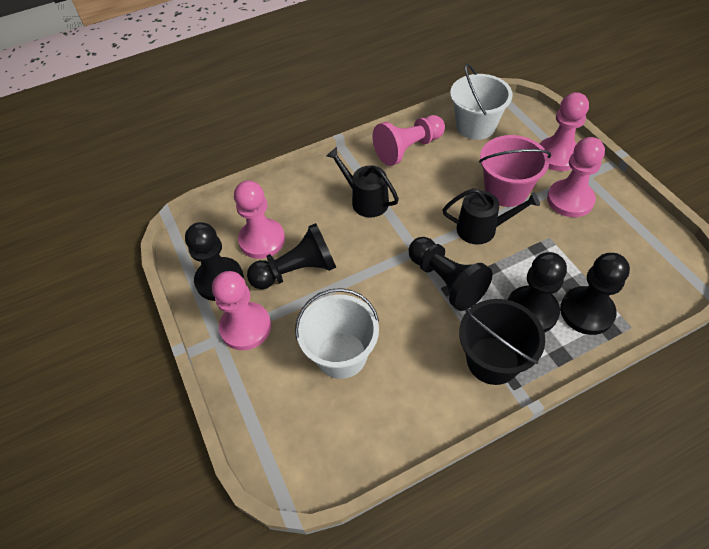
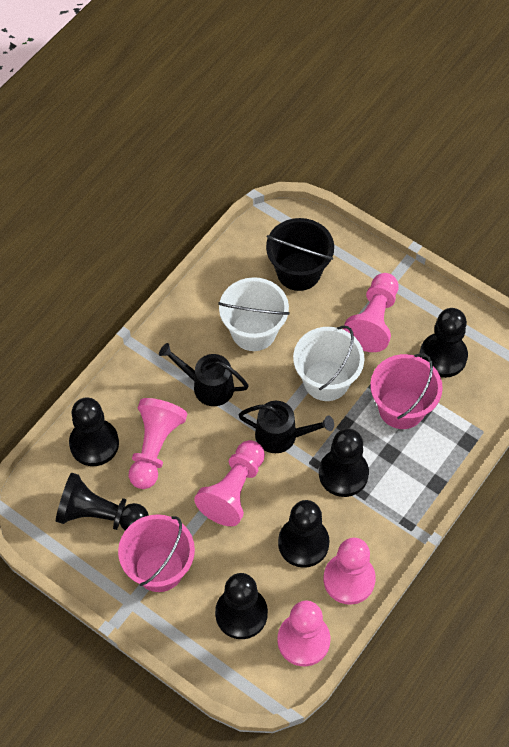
black pawn: 5 -> 6
pink bucket: 1 -> 2

